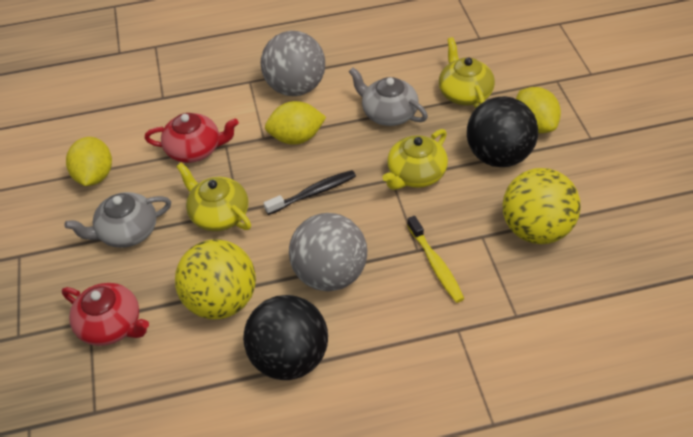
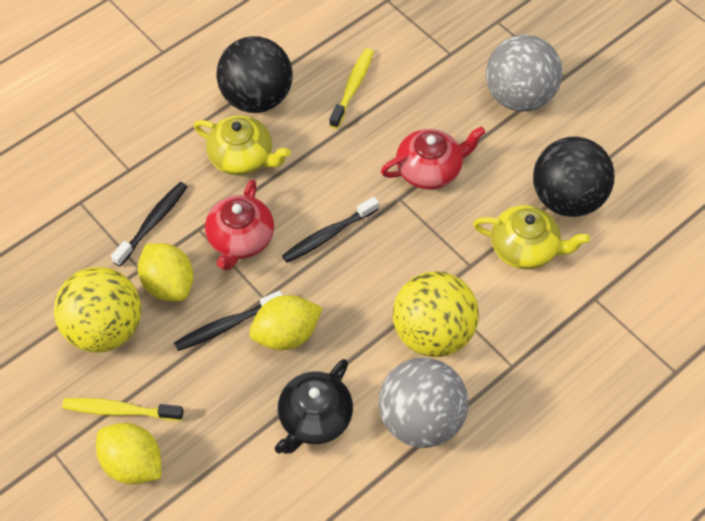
black teapot: 0 -> 1
black toothbrush: 1 -> 3
grey teapot: 2 -> 0
yellow teapot: 3 -> 2
yellow toothbrush: 1 -> 2

